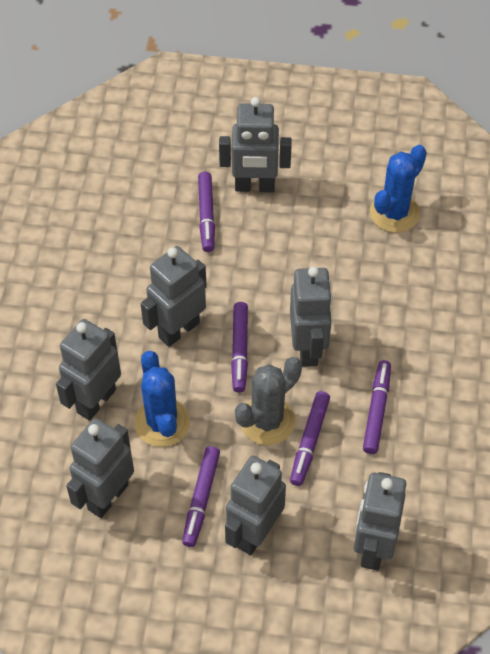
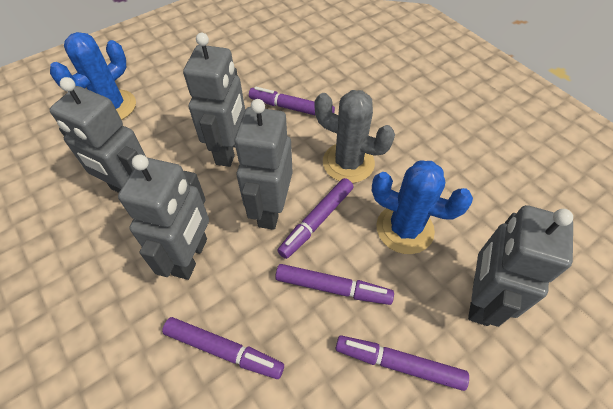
grey robot: 7 -> 5

